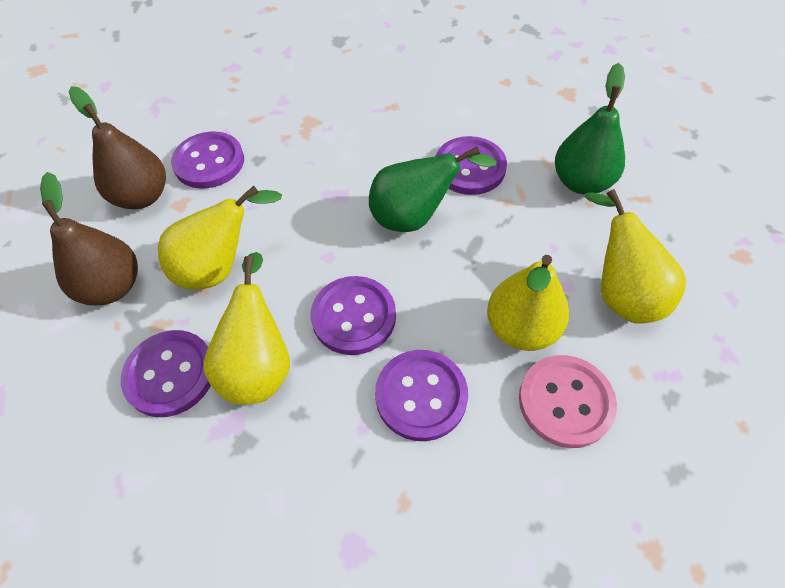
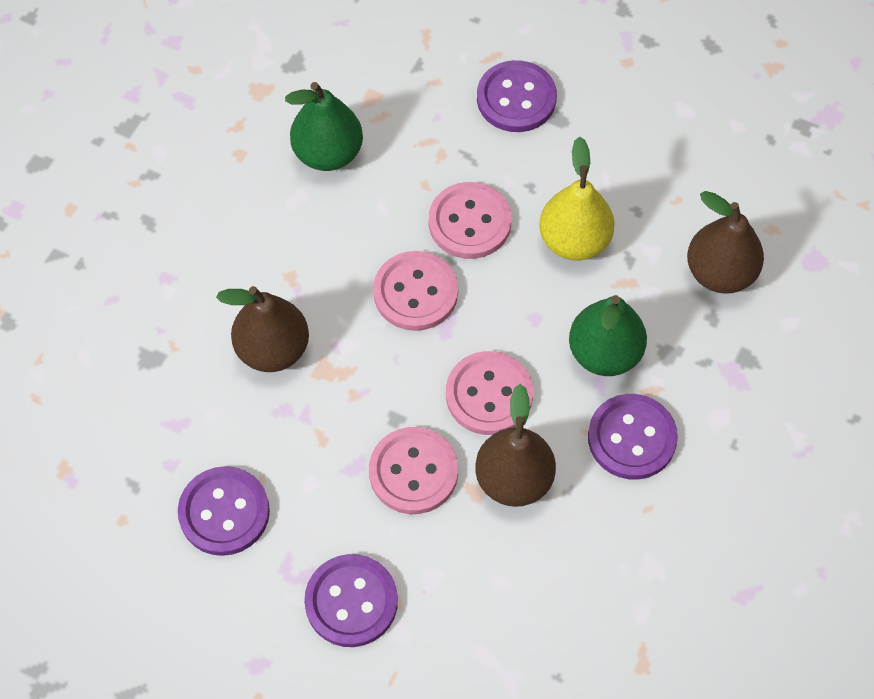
brown pear: 2 -> 3
pink button: 1 -> 4
purple button: 5 -> 4
yellow pear: 4 -> 1

